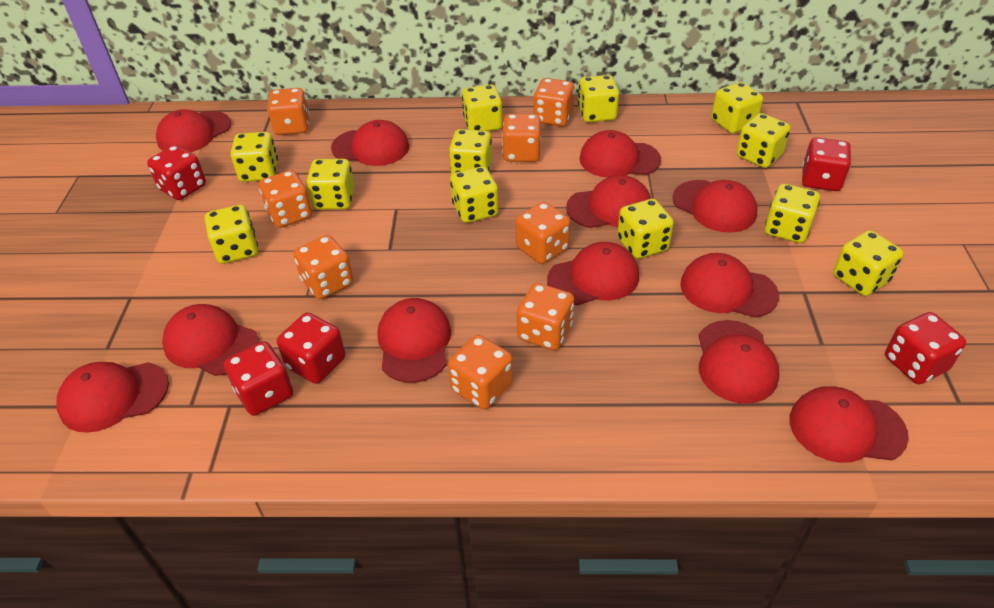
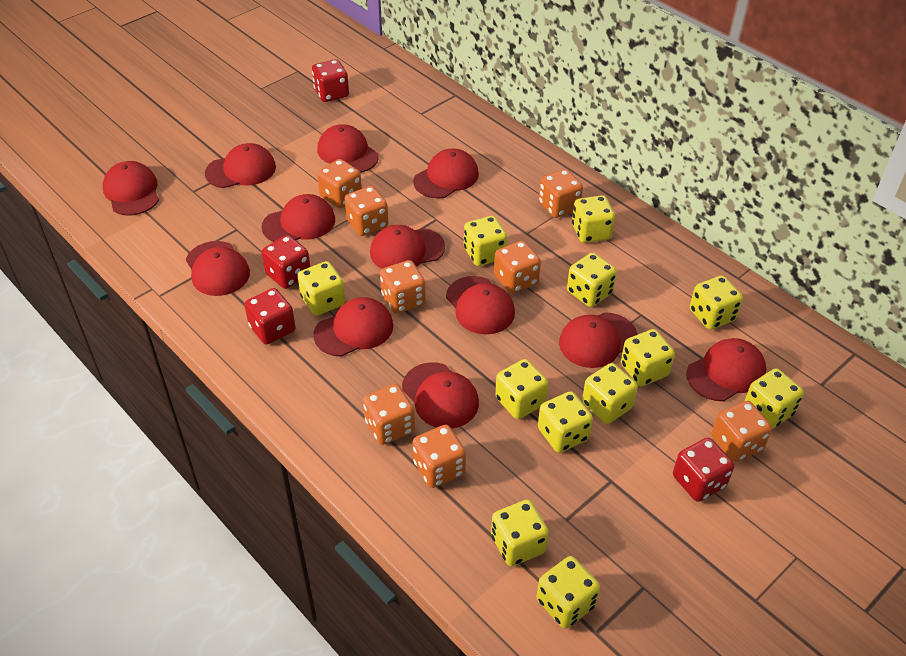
red dice: 5 -> 4

